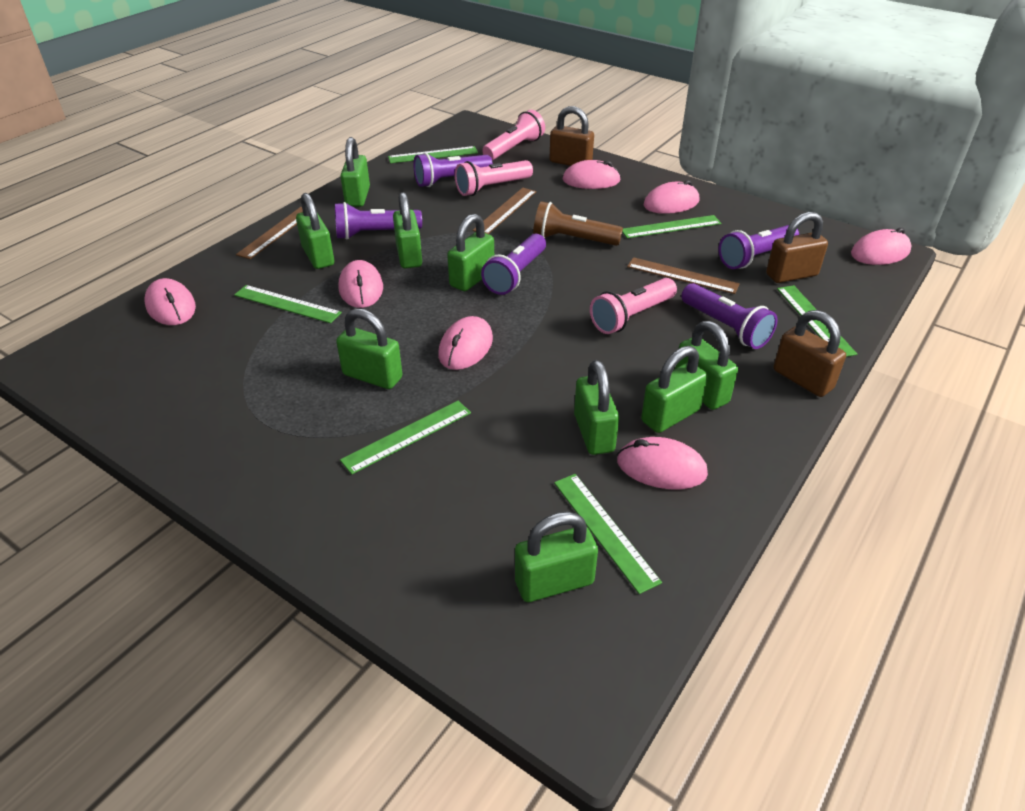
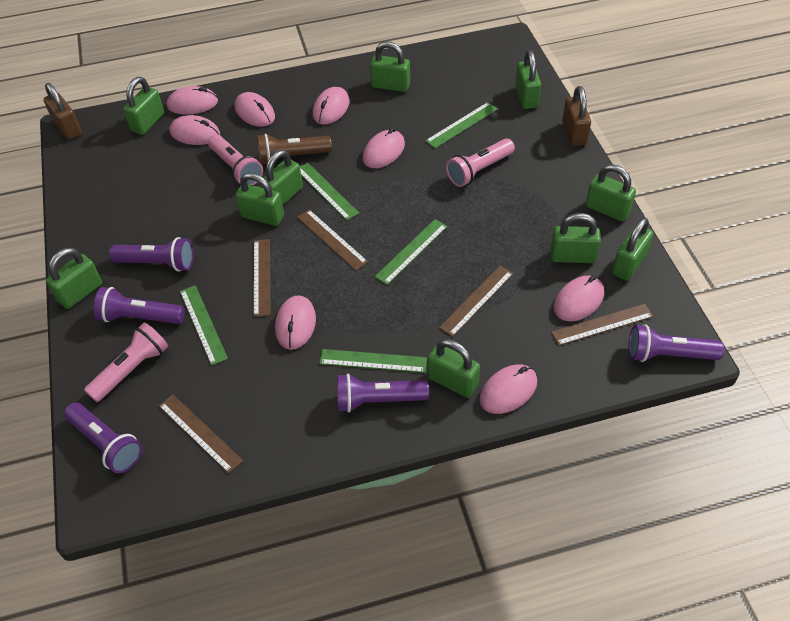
brown padlock: 3 -> 2
brown ruler: 3 -> 5
green padlock: 9 -> 10
green ruler: 6 -> 5
pink mouse: 7 -> 8

